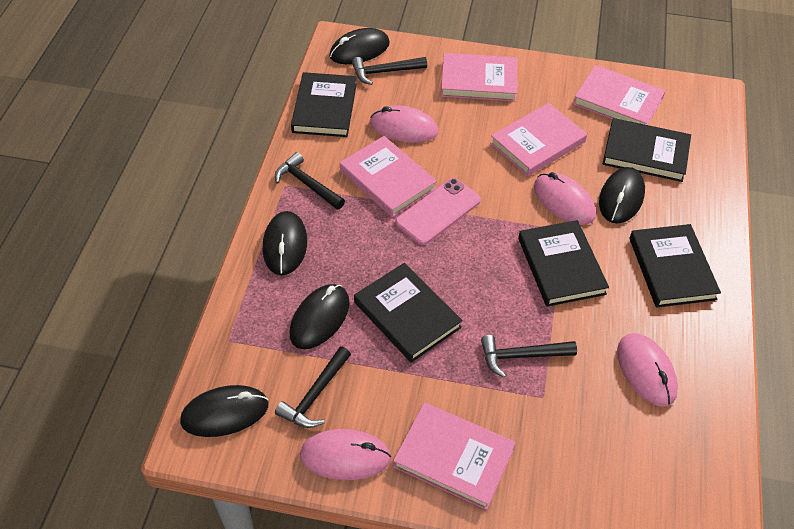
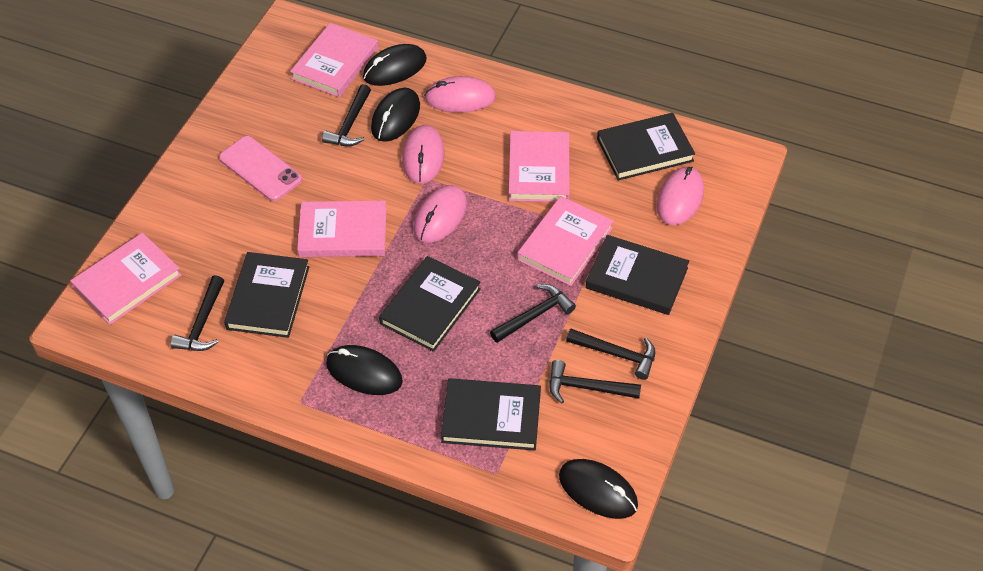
black hammer: 4 -> 5
black mouse: 5 -> 4

